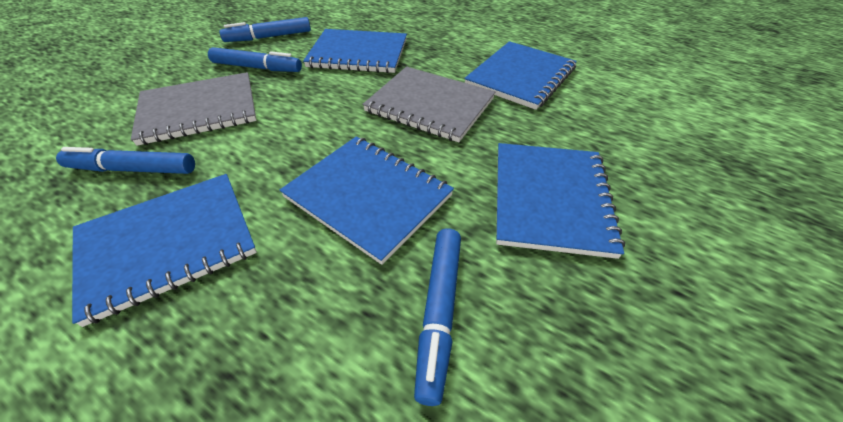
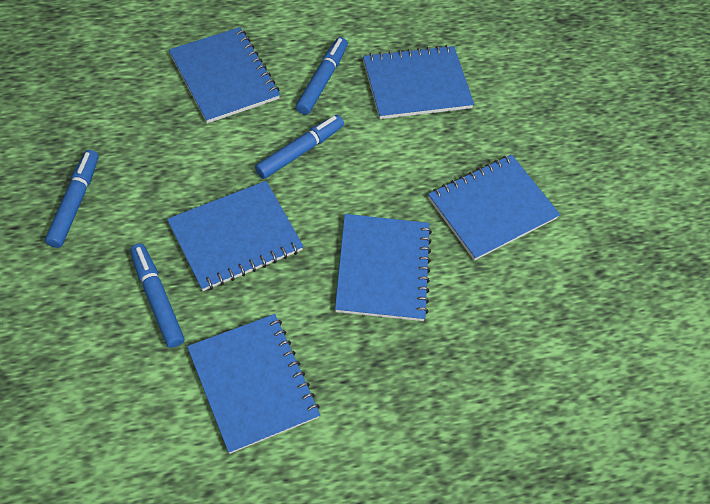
blue notebook: 5 -> 6
grey notebook: 2 -> 0

